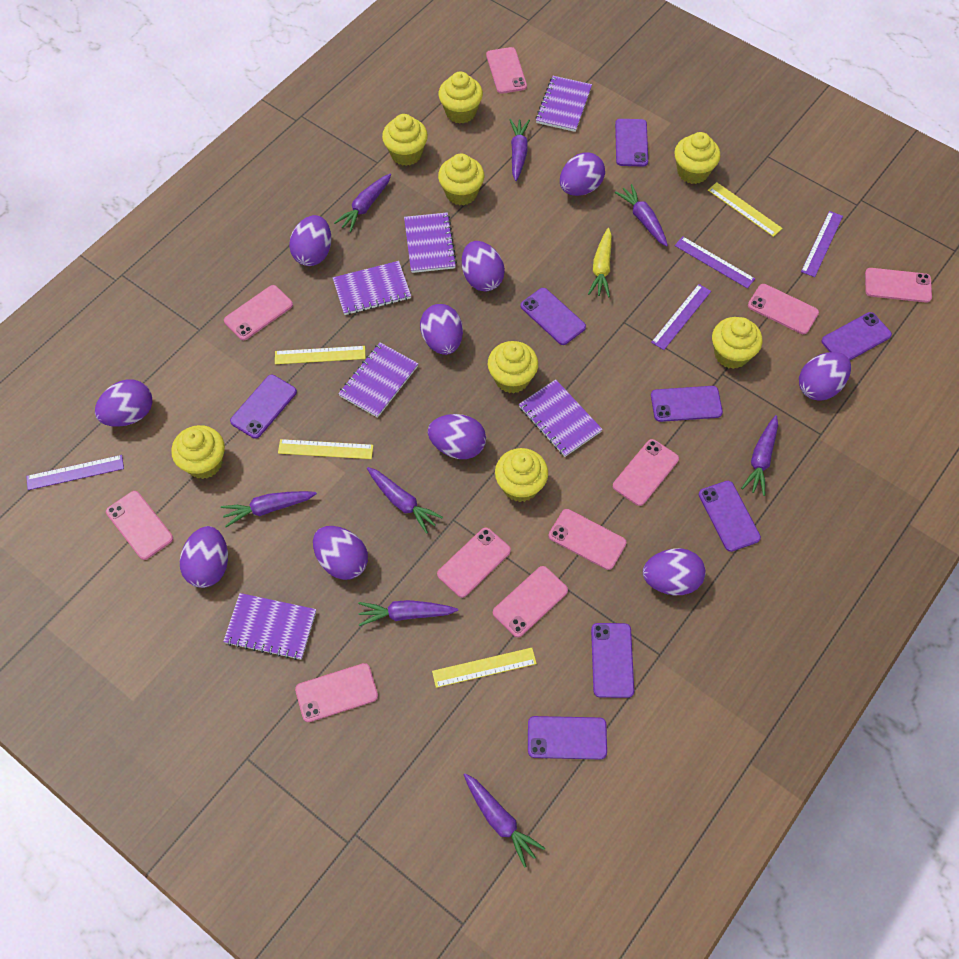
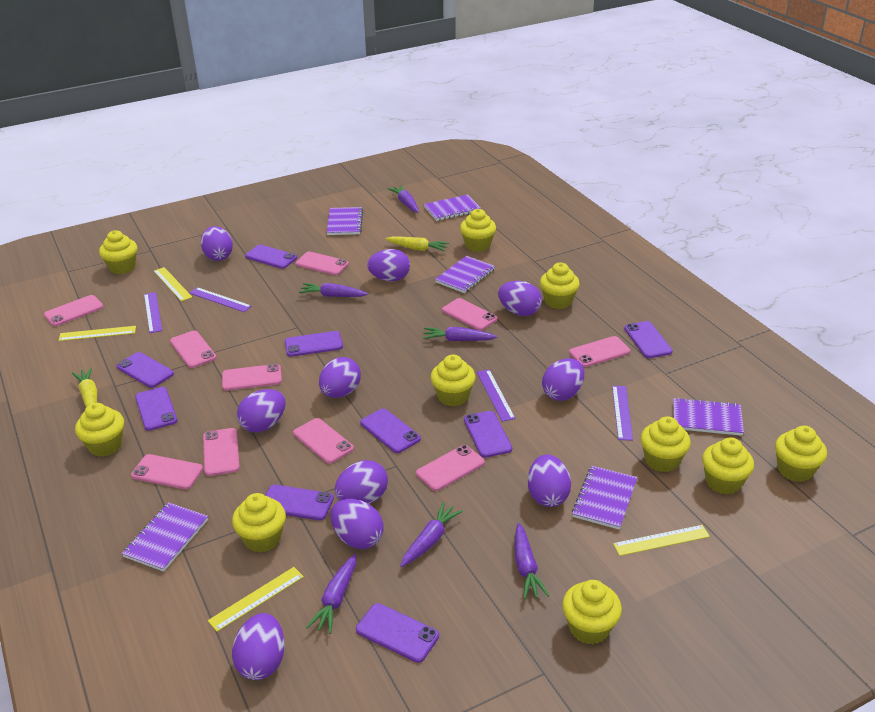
purple carrot: 8 -> 6
purple phone: 8 -> 9
yellow carrot: 1 -> 2
yellow cupcake: 8 -> 10

